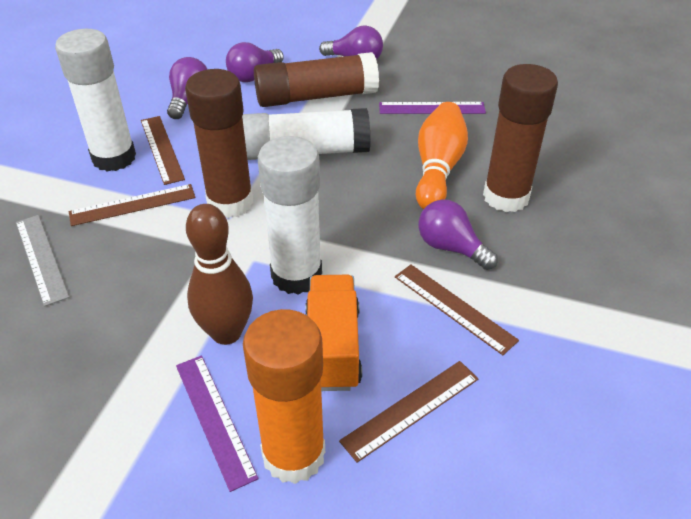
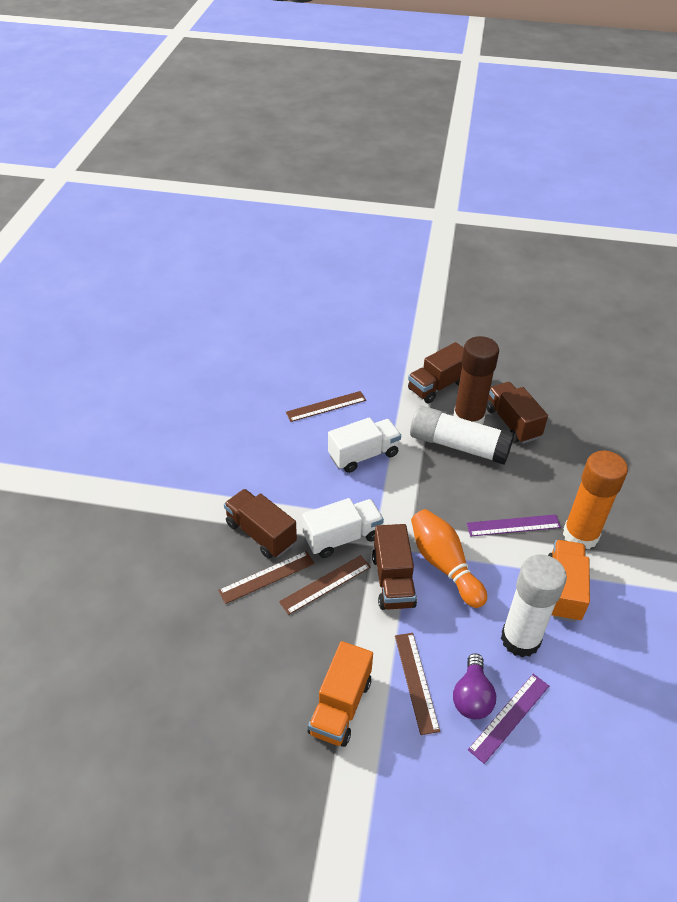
brown bowling pin: 1 -> 0
brown glue stick: 3 -> 1
brown truck: 0 -> 4
grey ruler: 1 -> 0
orange truck: 1 -> 2
purple light bulb: 4 -> 1
white glue stick: 3 -> 2
white truck: 0 -> 2

